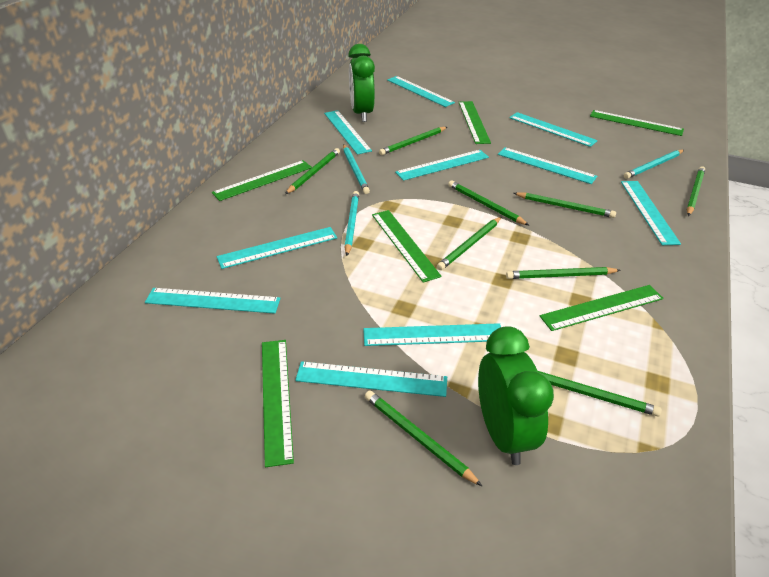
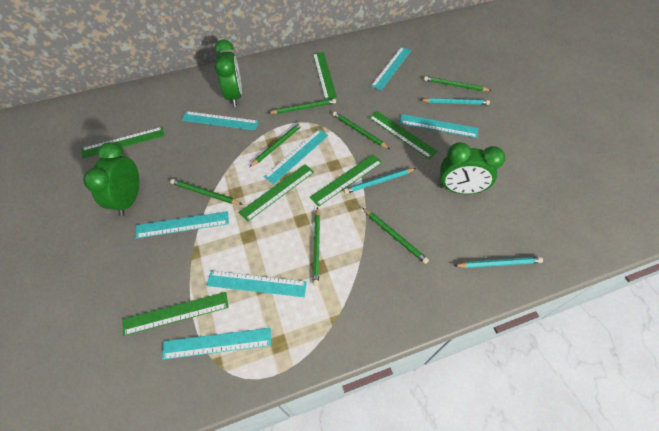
green clock: 2 -> 3
green pencil: 9 -> 7
turquoise ruler: 10 -> 7

